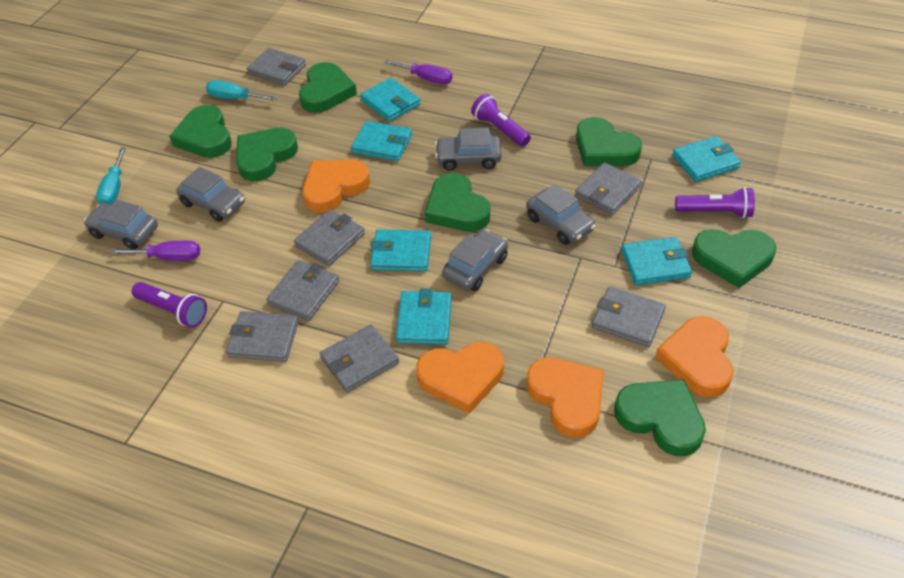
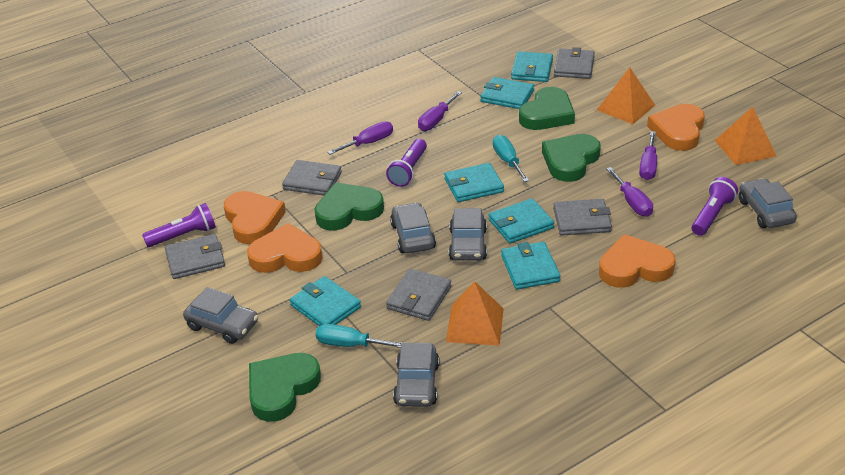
green heart: 7 -> 4
grey wallet: 7 -> 5
orange pyramid: 0 -> 3
purple screwdriver: 2 -> 4

